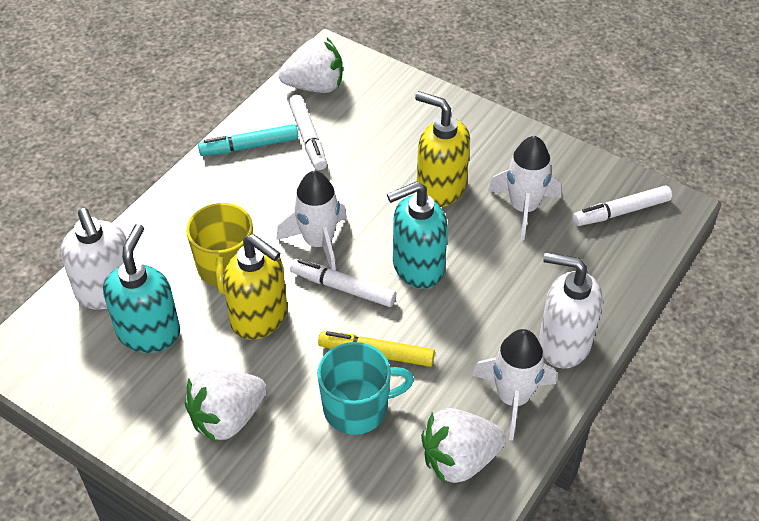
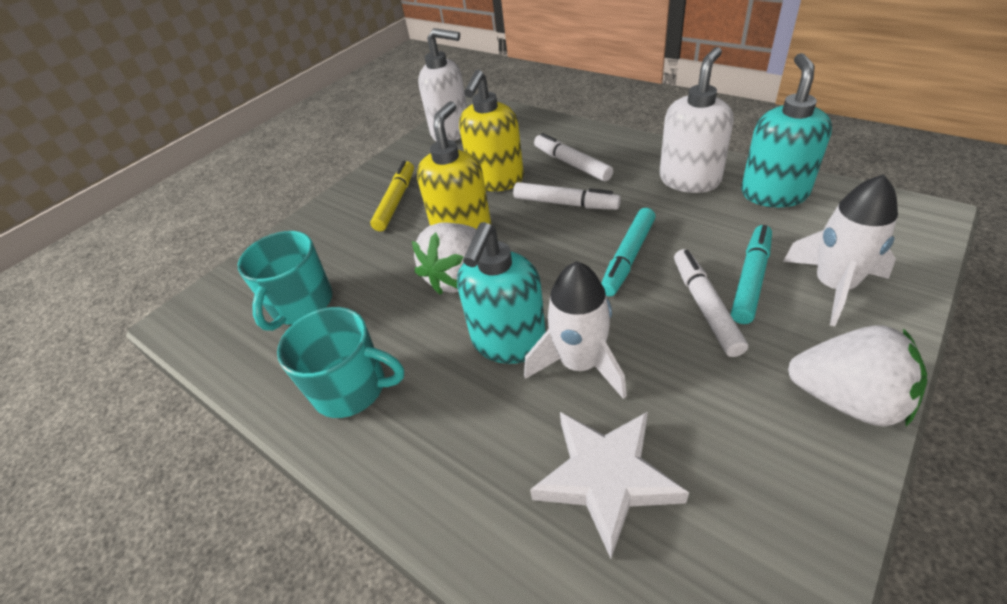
turquoise marker: 1 -> 2
turquoise mug: 1 -> 2
white rocket: 3 -> 2
white star: 0 -> 1
white strawberry: 3 -> 2
yellow mug: 1 -> 0

